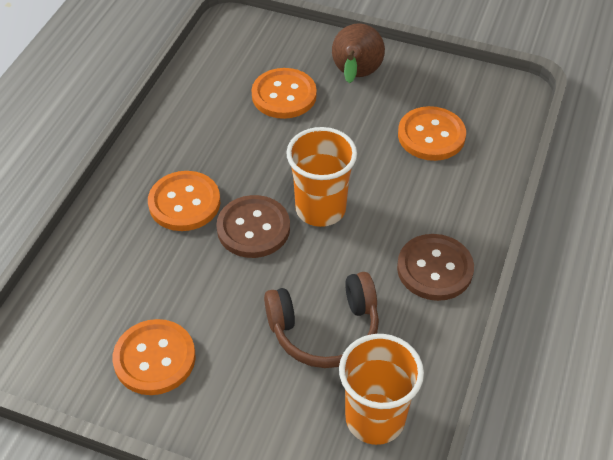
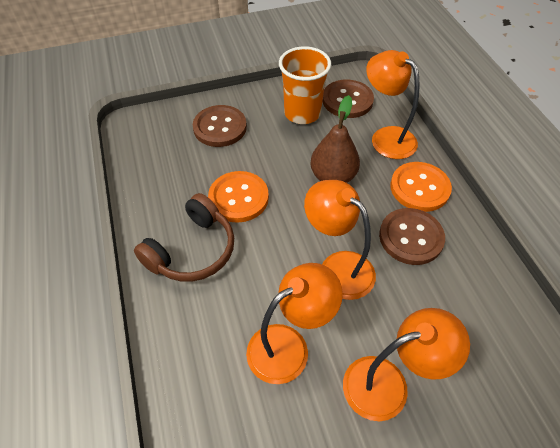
brown button: 2 -> 3
orange button: 4 -> 2
orange cup: 2 -> 1
orange lamp: 0 -> 4

